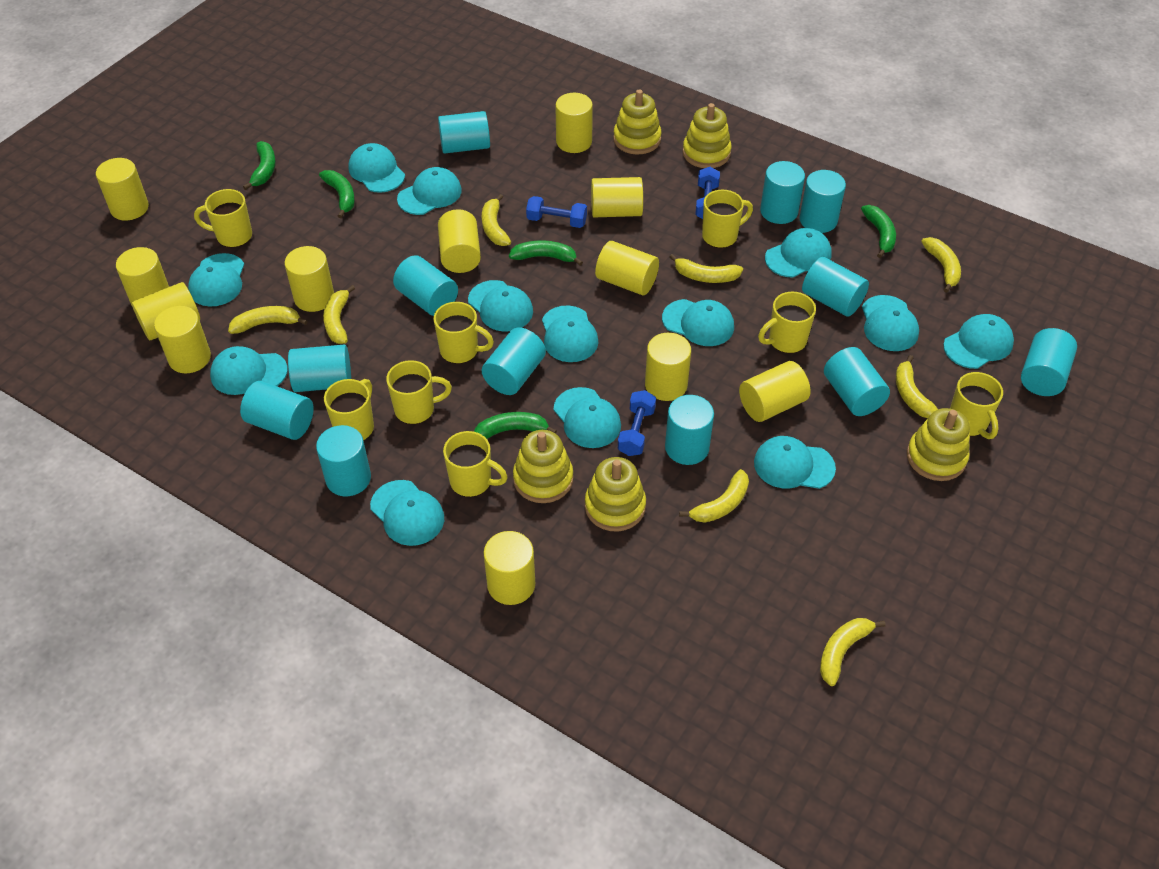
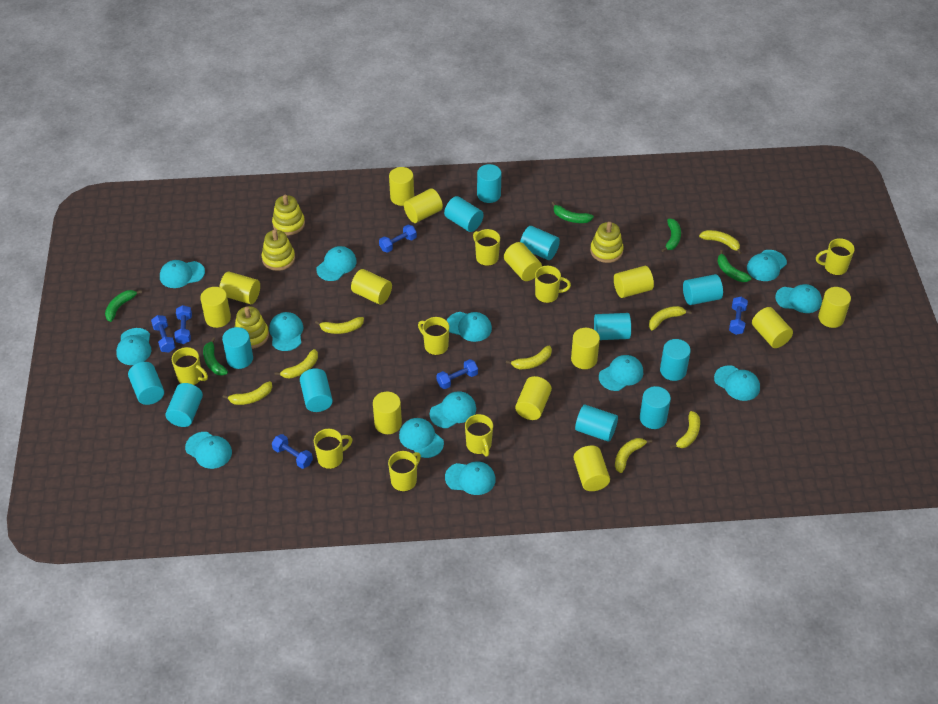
blue dumbbell: 3 -> 6
yellow cylinder: 12 -> 13
yellow stacking toy: 5 -> 4

